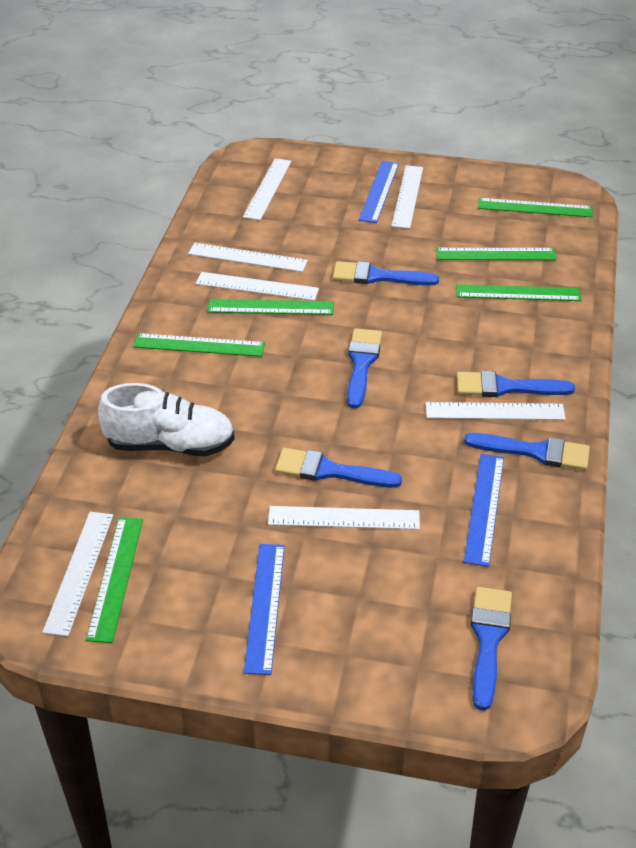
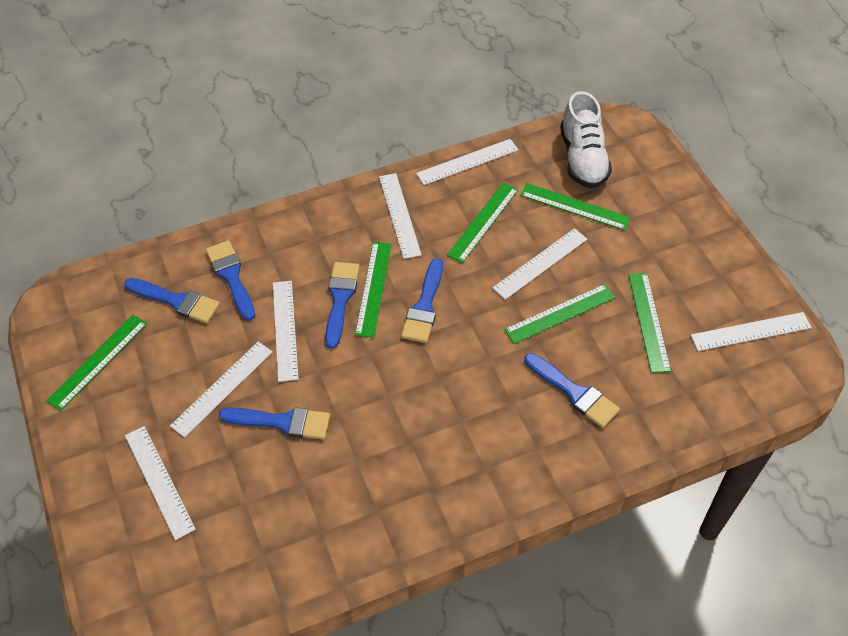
blue ruler: 3 -> 0

